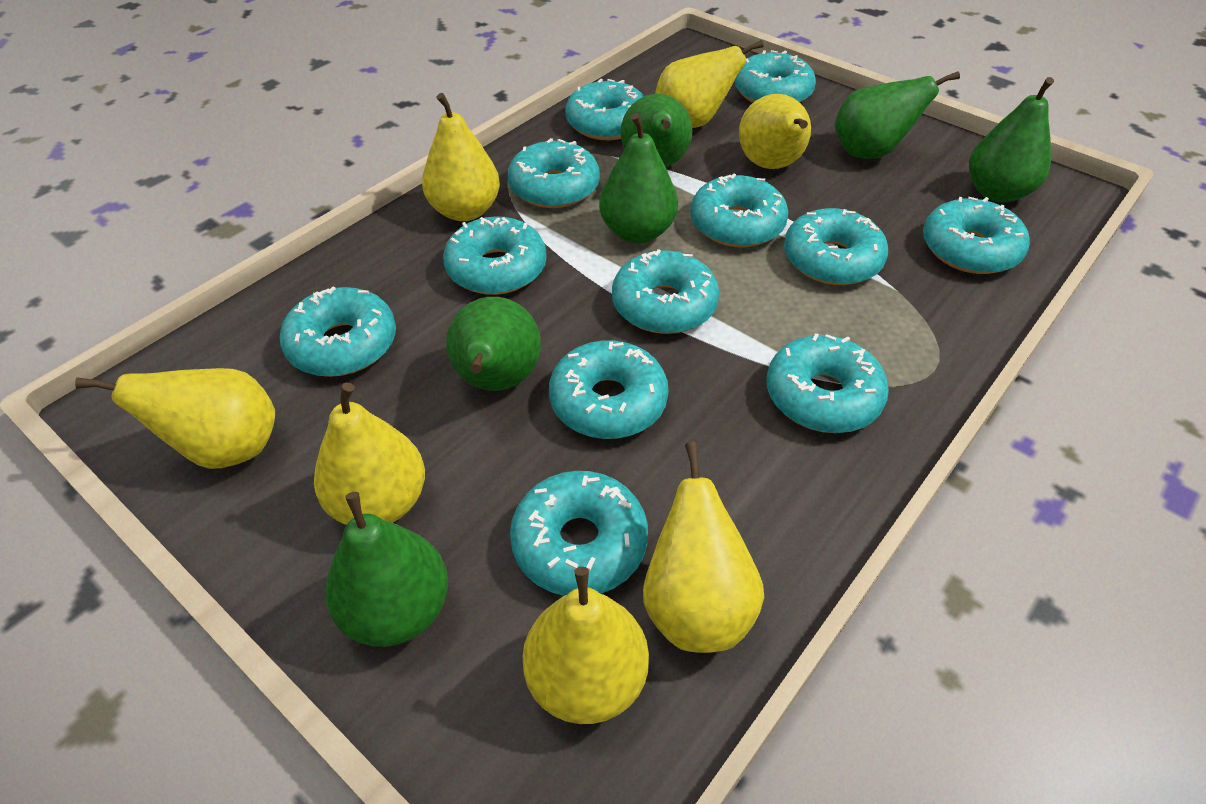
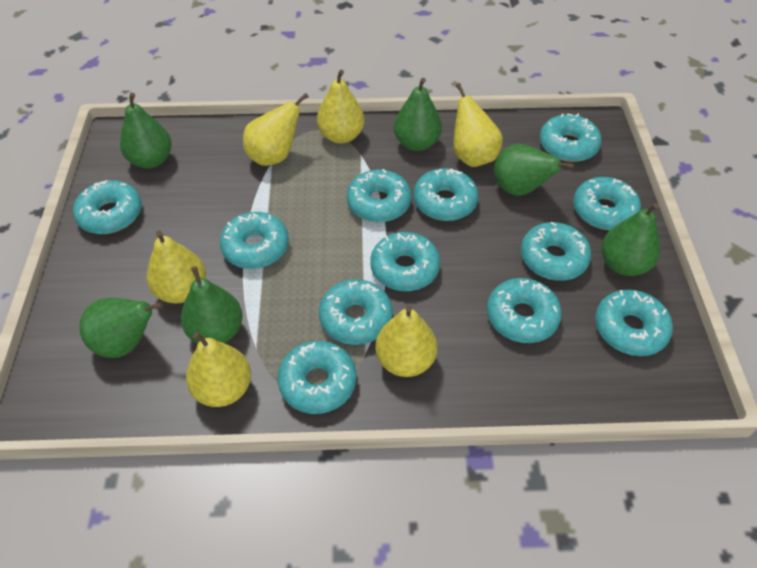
yellow pear: 7 -> 6

